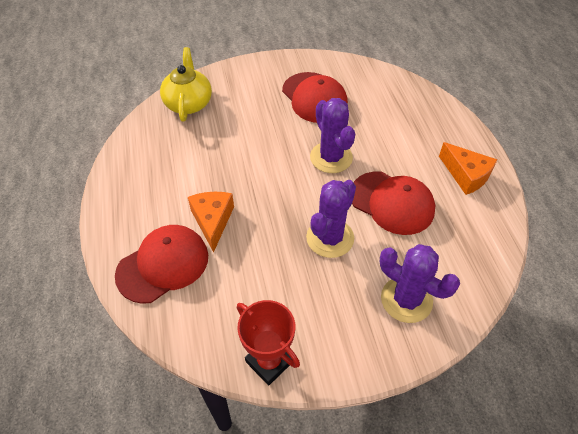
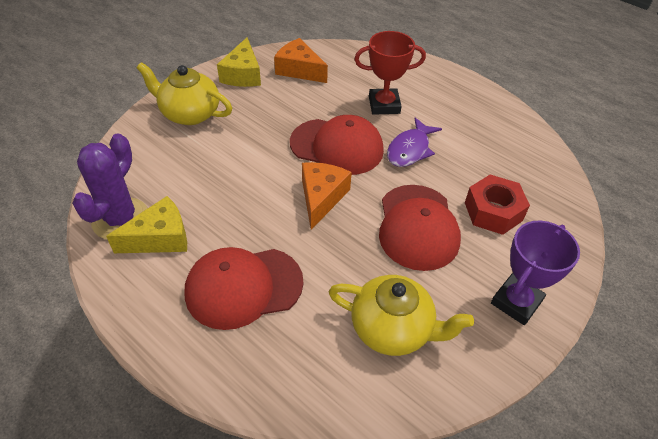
purple cactus: 3 -> 1
purple fish: 0 -> 1
purple trophy: 0 -> 1
red nut: 0 -> 1
yellow cheese: 0 -> 2
yellow teapot: 1 -> 2

